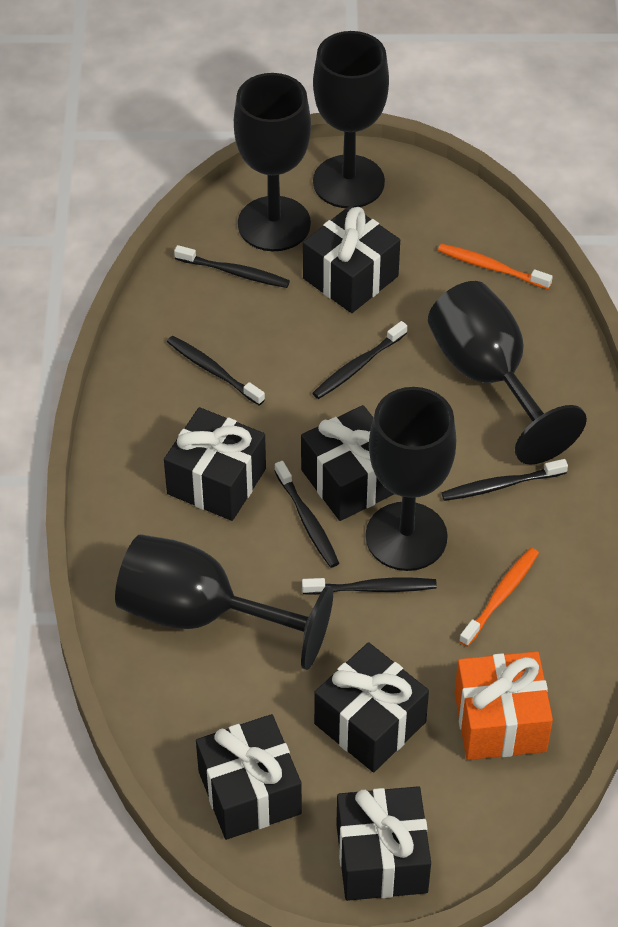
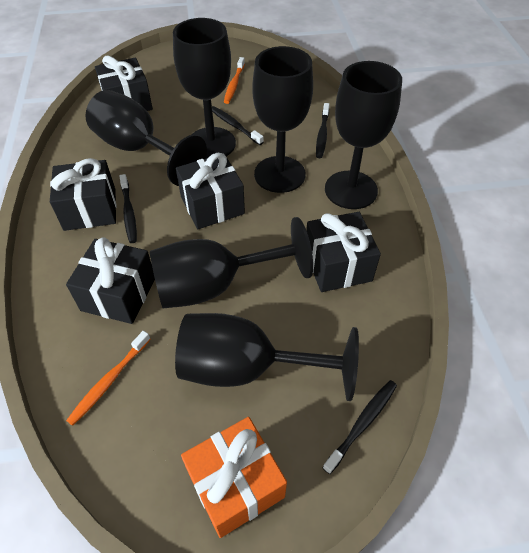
black gift: 6 -> 5
black goblet: 5 -> 6
black toothbrush: 6 -> 4

